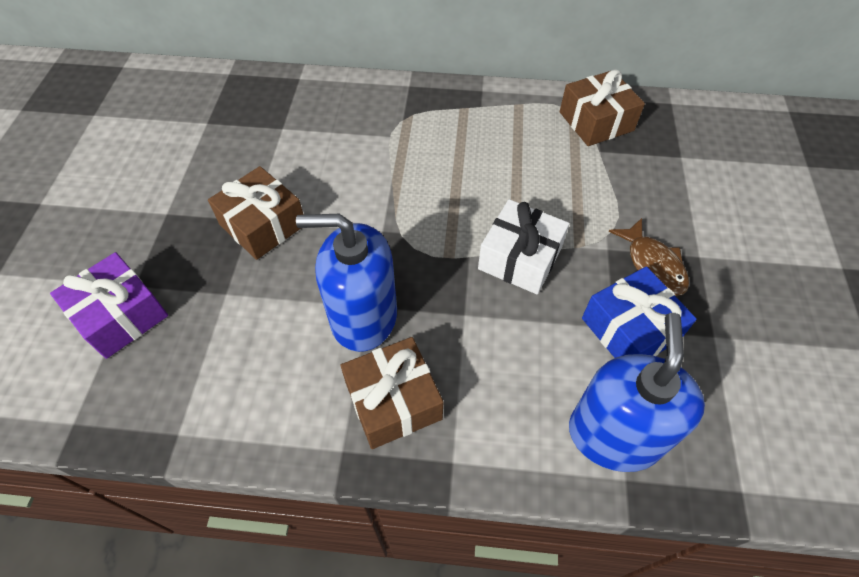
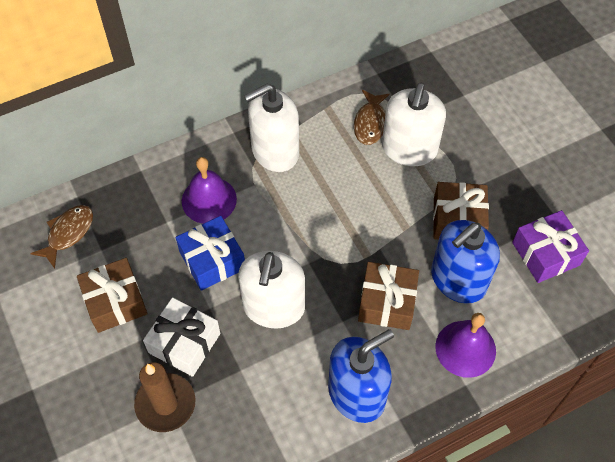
brown candle: 0 -> 1
brown fish: 1 -> 2
purple bell: 0 -> 2
white soap dispenser: 0 -> 3

